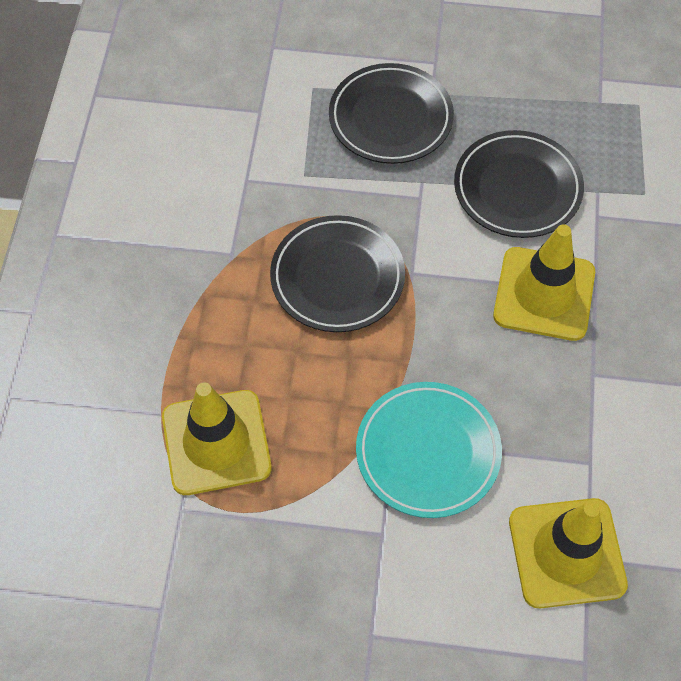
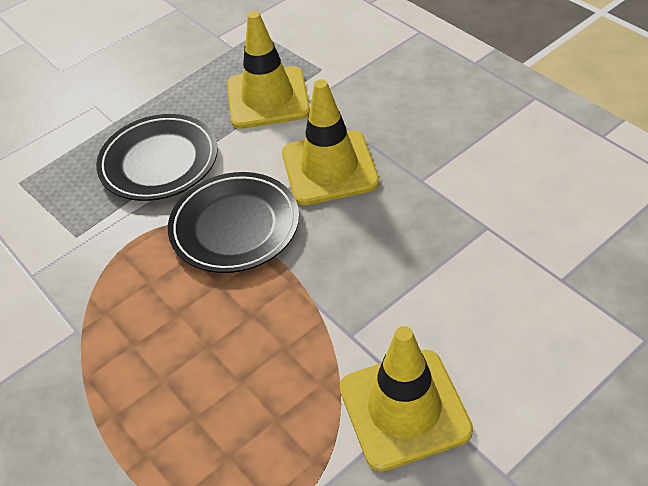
black plate: 3 -> 2
turquoise plate: 1 -> 0

